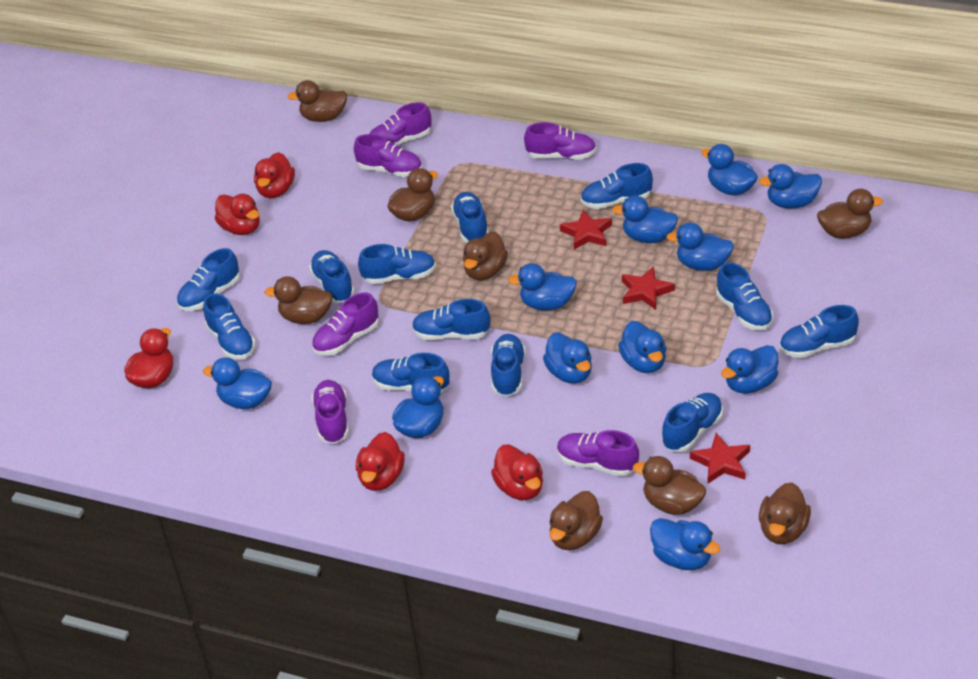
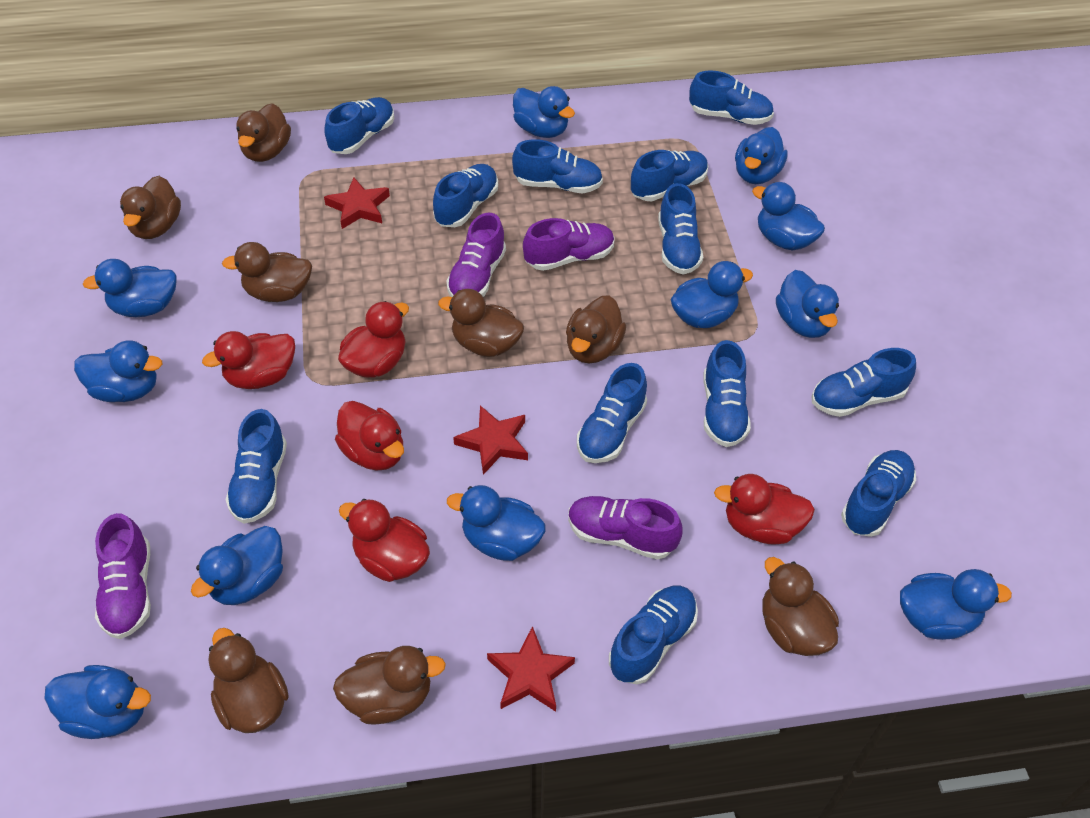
purple shoe: 6 -> 4

